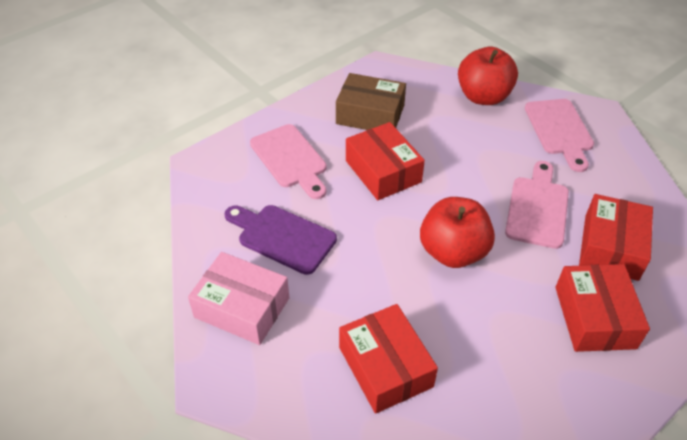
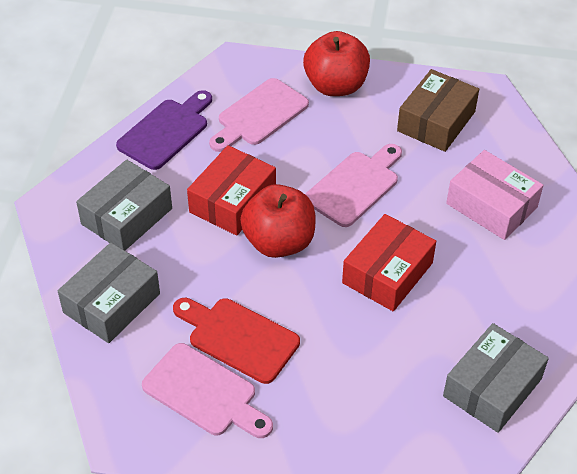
grey box: 0 -> 3
red box: 4 -> 2
red cutting board: 0 -> 1

